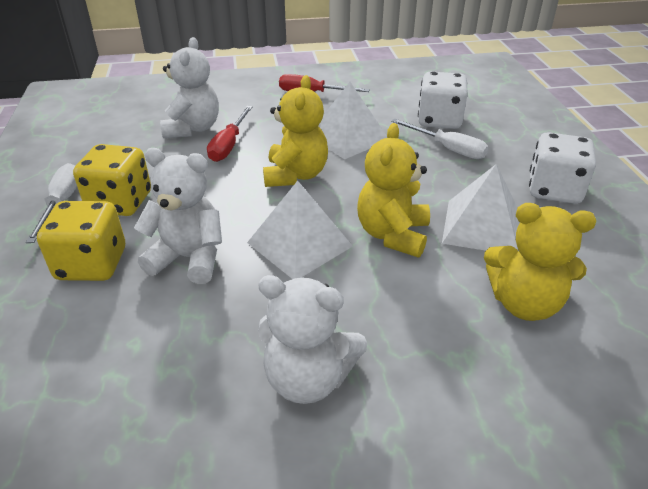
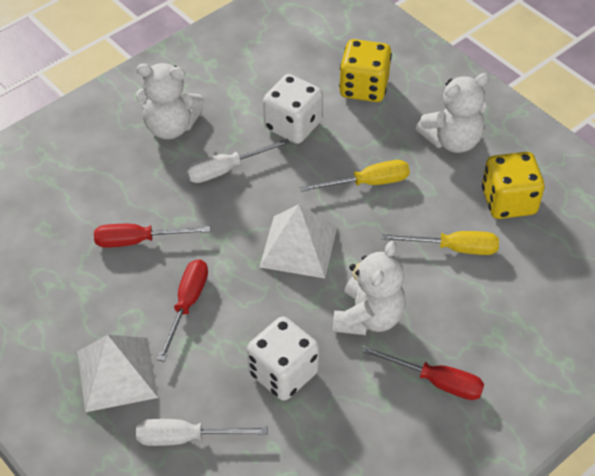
red screwdriver: 2 -> 3
white pyramid: 3 -> 2
yellow screwdriver: 0 -> 2
yellow teddy bear: 3 -> 0

